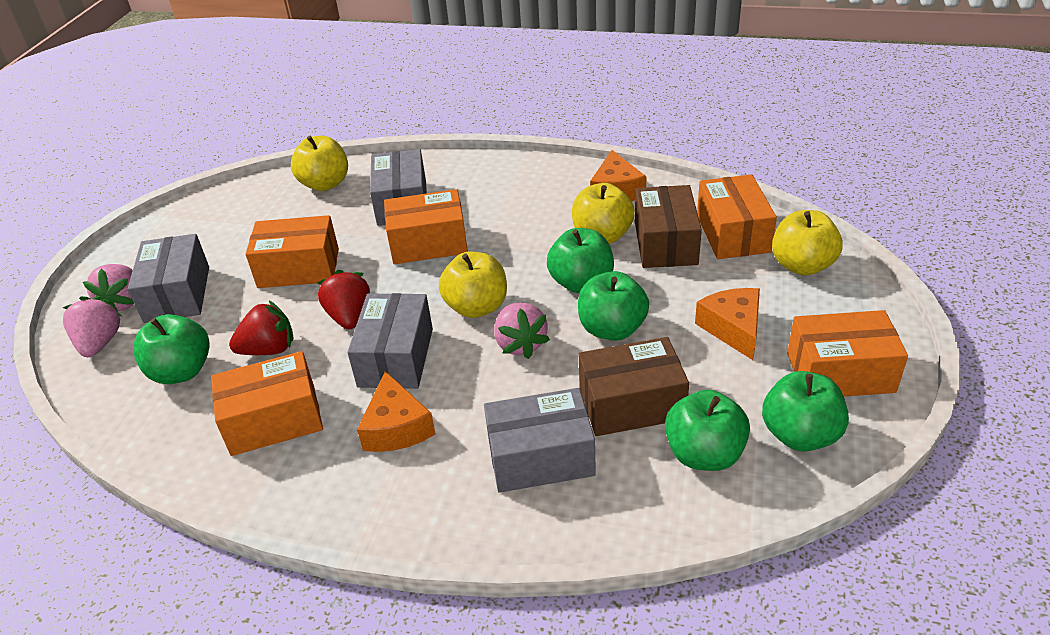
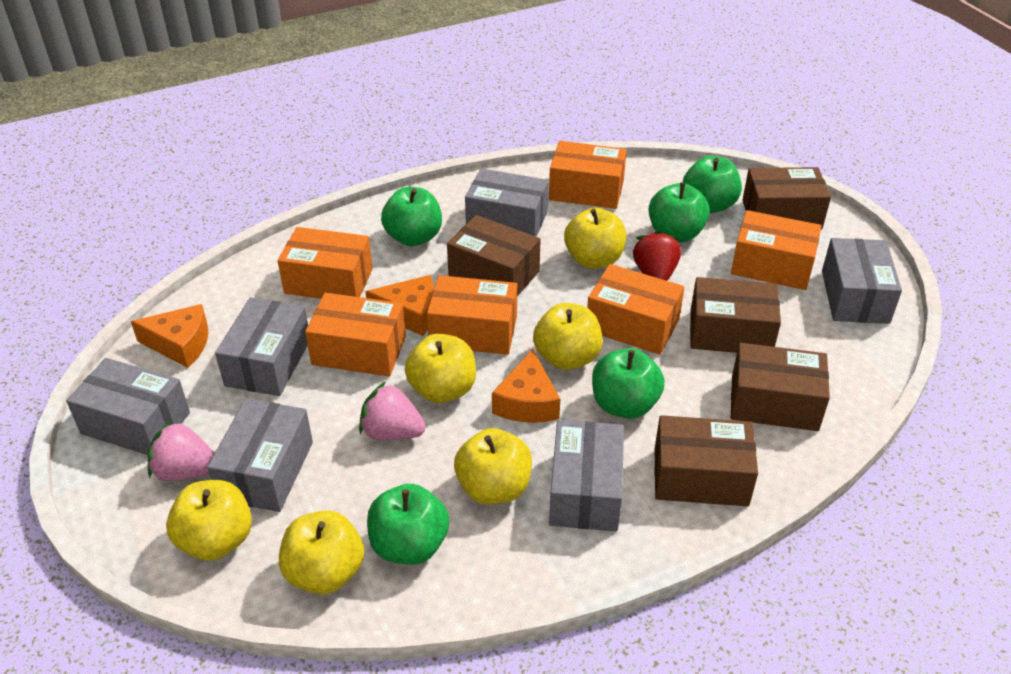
brown box: 2 -> 5
grey box: 4 -> 6
orange box: 5 -> 6
pink strawberry: 3 -> 2
red strawberry: 2 -> 1
yellow apple: 4 -> 6

